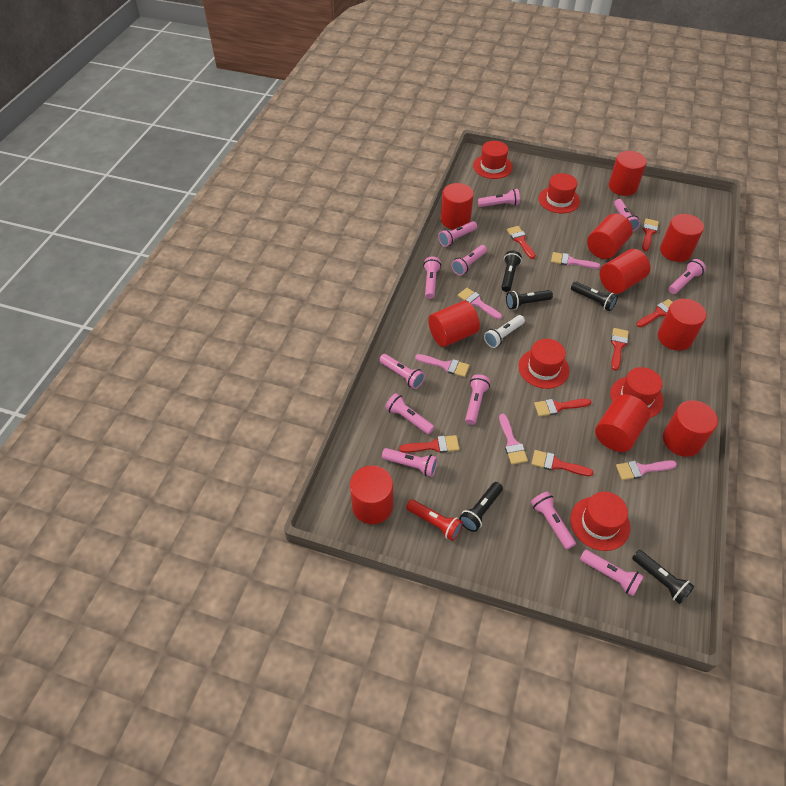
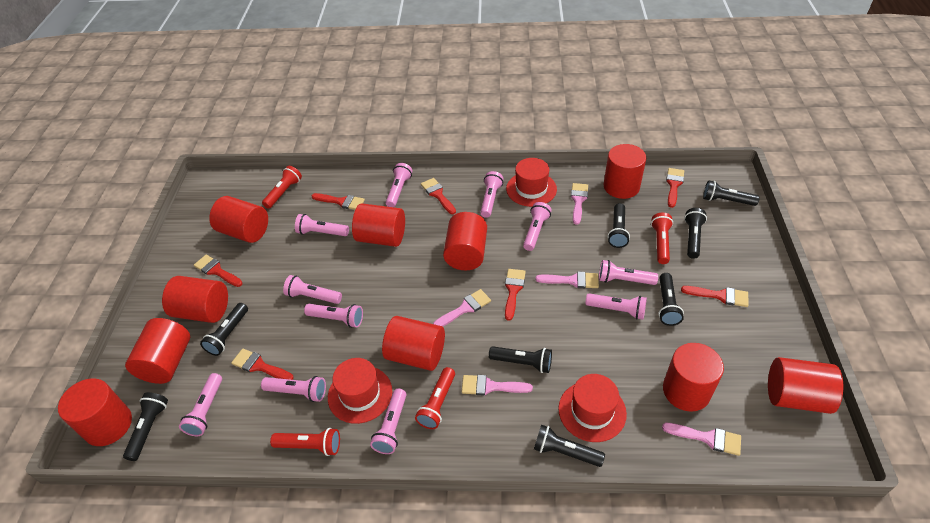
black flashlight: 5 -> 8
pink flashlight: 12 -> 11
red flashlight: 1 -> 4
red hat: 5 -> 3
white flashlight: 1 -> 0

